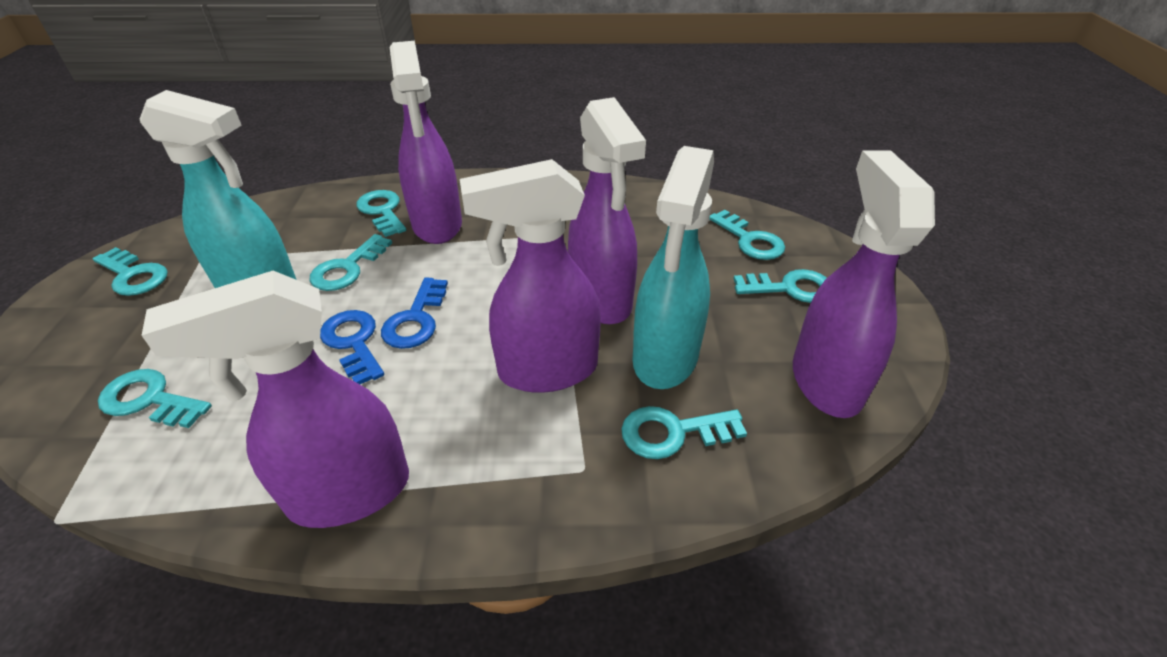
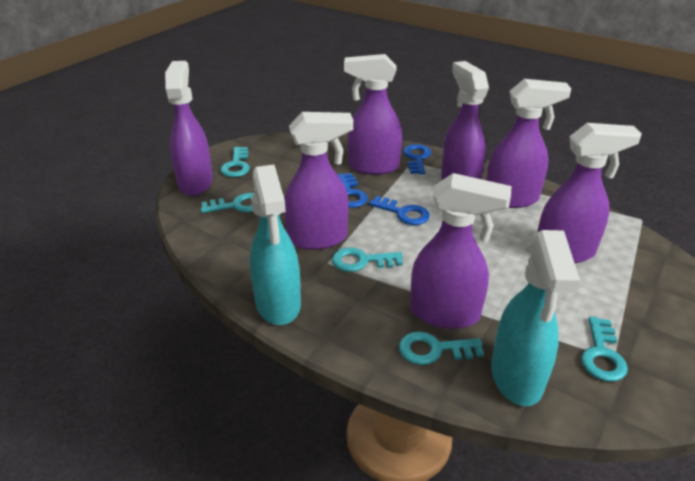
blue key: 2 -> 3
purple spray bottle: 5 -> 7
turquoise key: 7 -> 5

